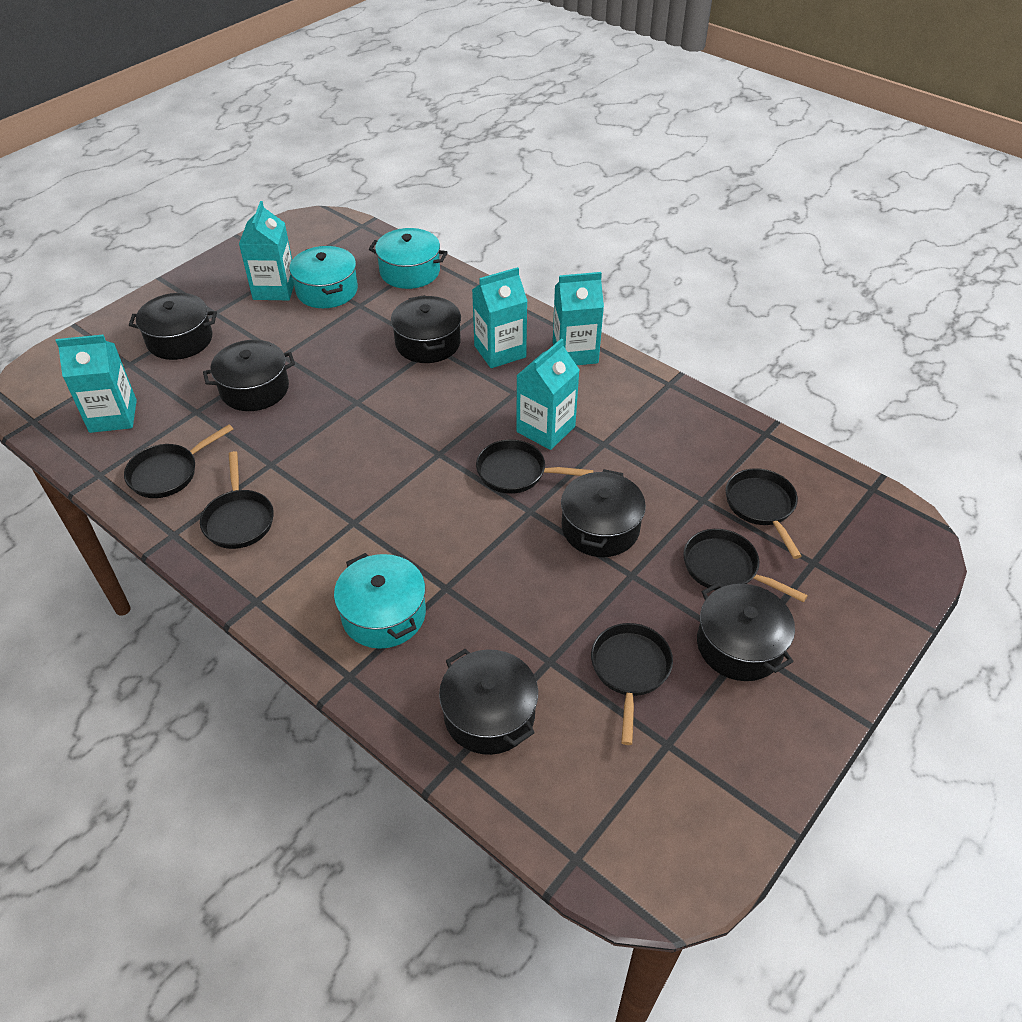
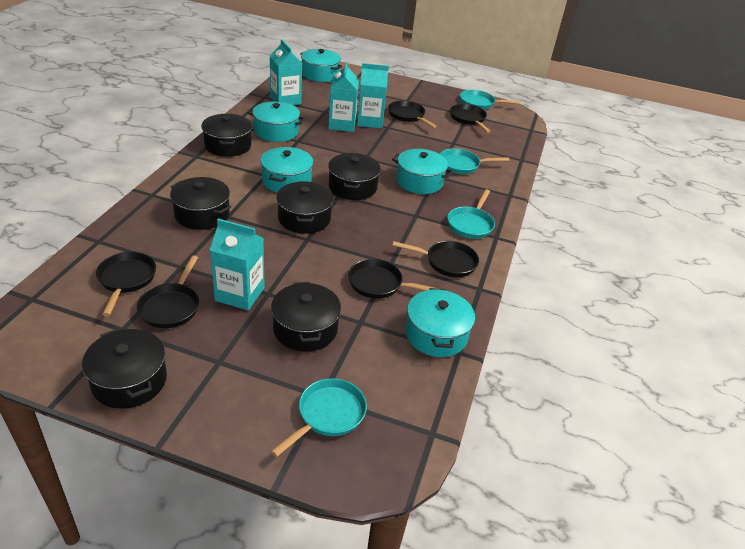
turquoise carton: 5 -> 4
turquoise pan: 0 -> 4
turquoise pot: 3 -> 5

